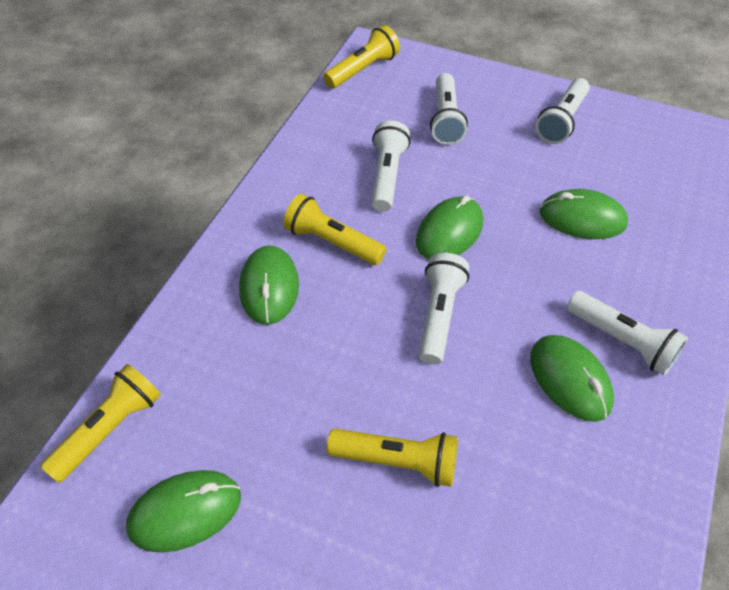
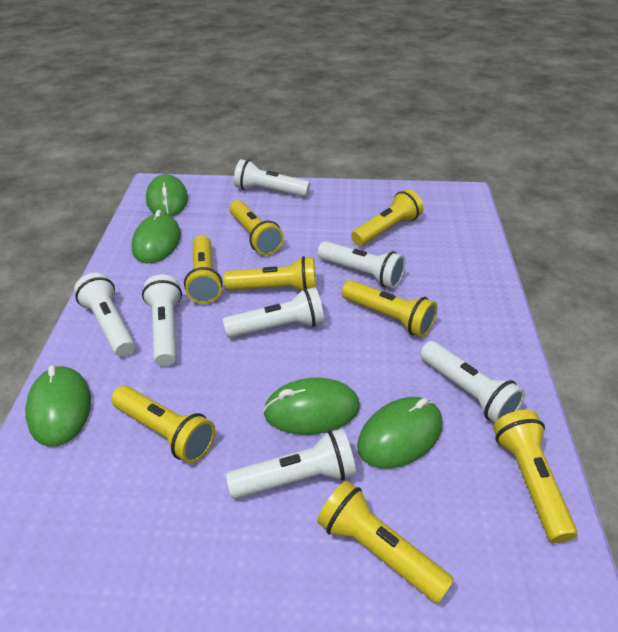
white flashlight: 5 -> 7
yellow flashlight: 4 -> 8

